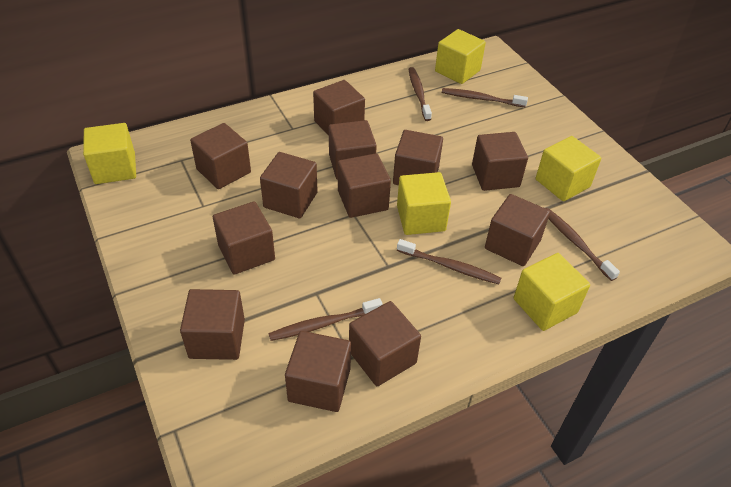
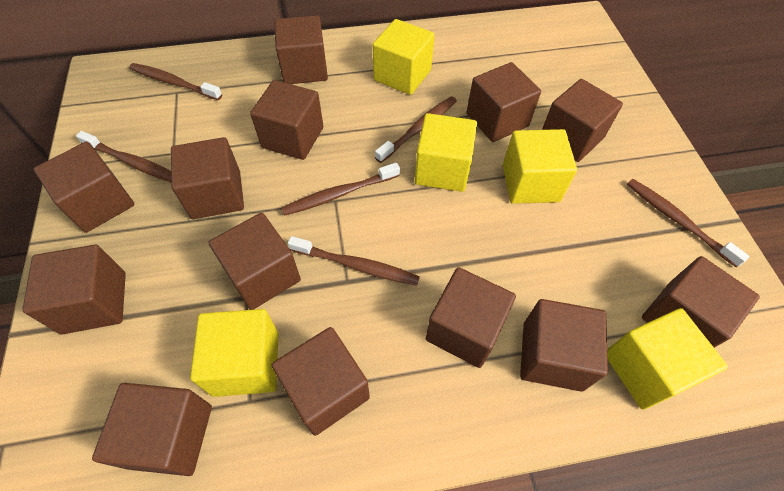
brown cube: 12 -> 13
brown toothbrush: 5 -> 6

